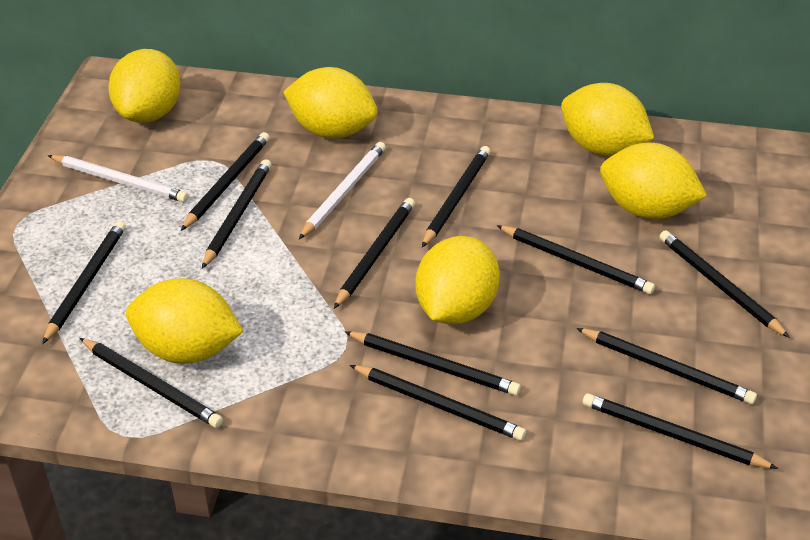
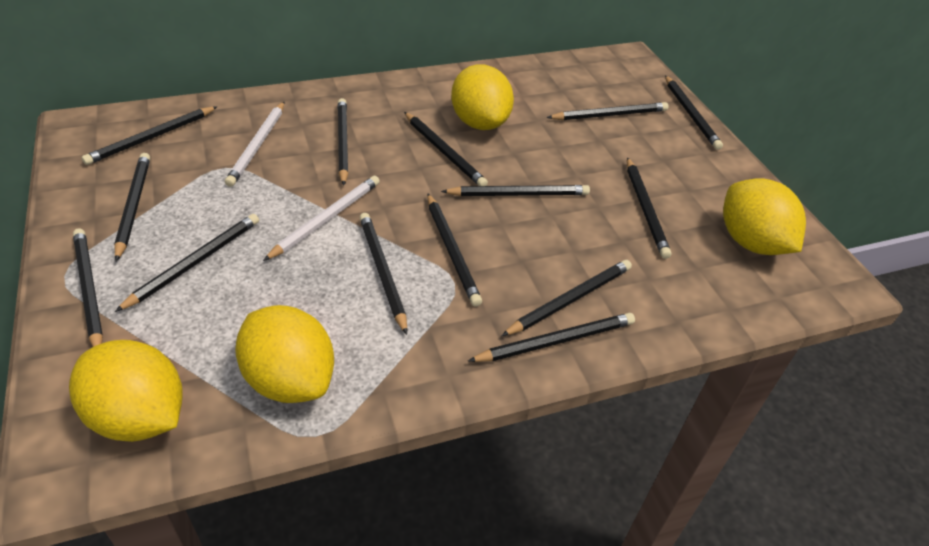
black pencil: 12 -> 14
yellow lemon: 6 -> 4

